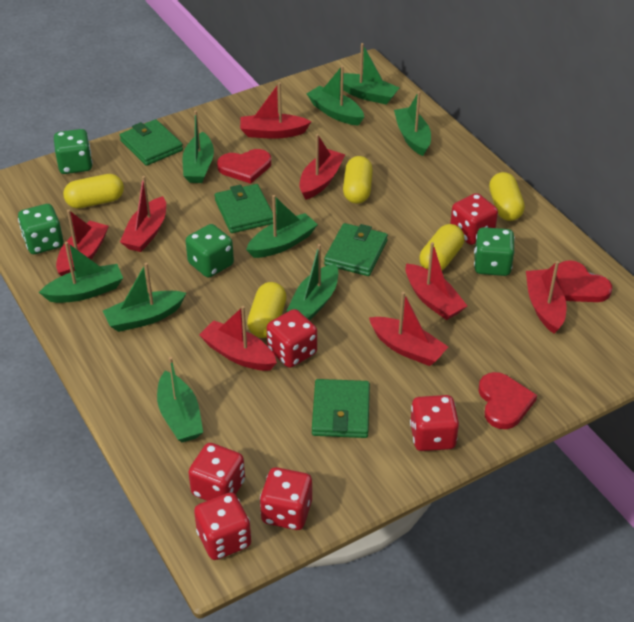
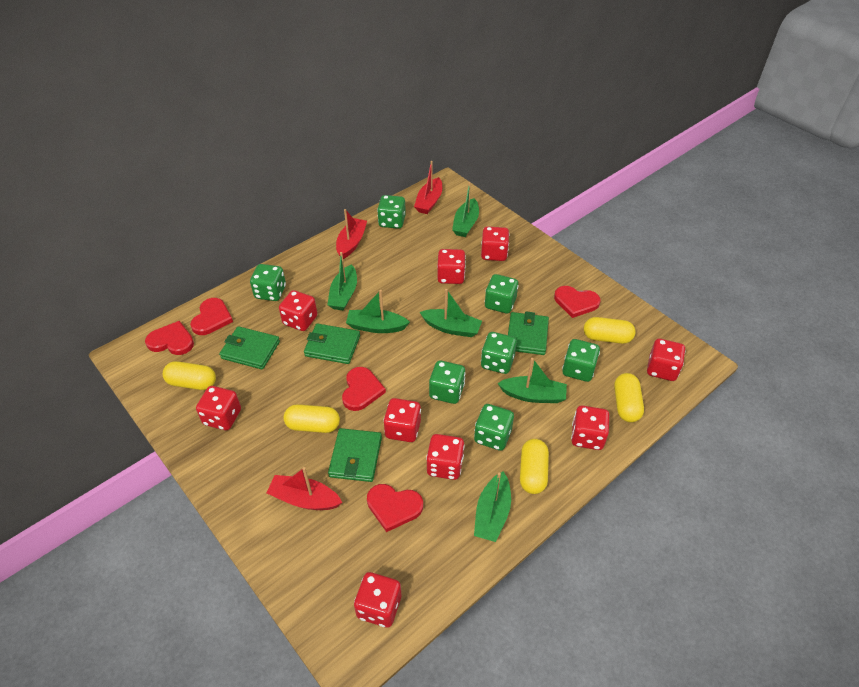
green boat: 9 -> 6
green dice: 4 -> 7
red boat: 8 -> 3
red dice: 6 -> 9
red heart: 3 -> 5

